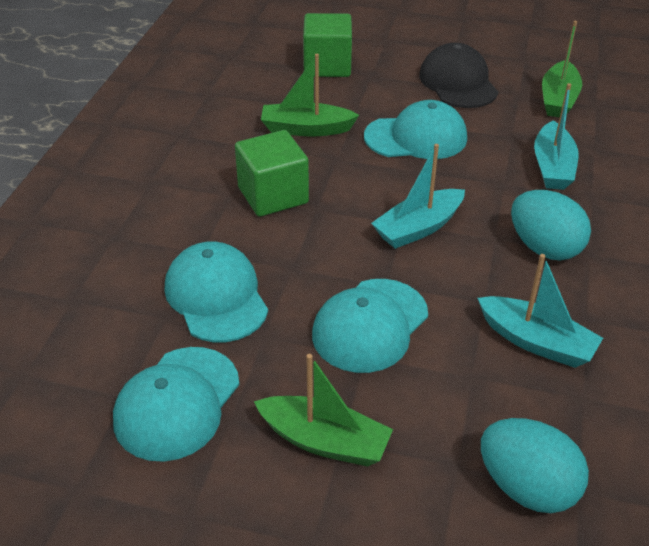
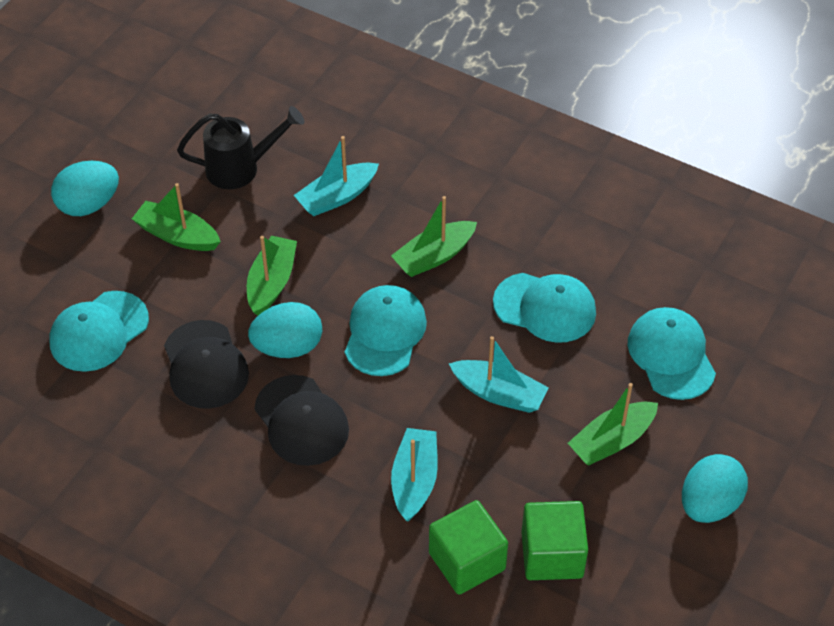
black cap: 1 -> 2
black watering can: 0 -> 1
green boat: 3 -> 4
turquoise egg: 2 -> 3

